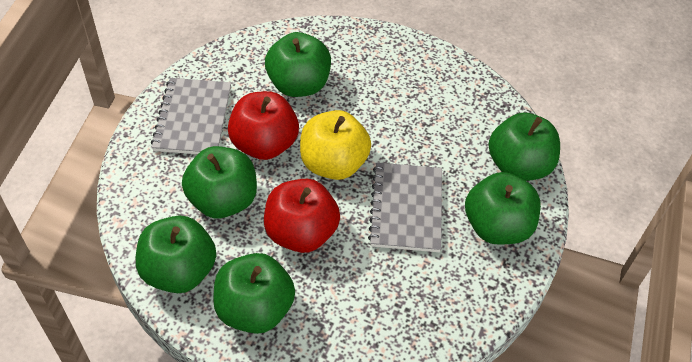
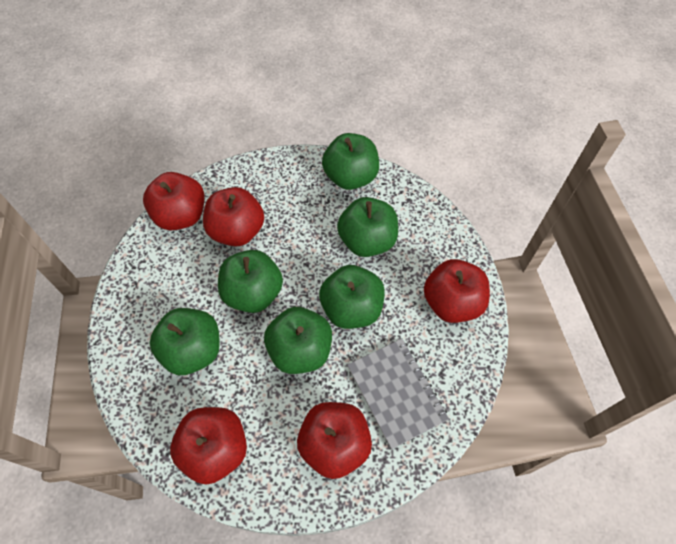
grey notebook: 2 -> 1
red apple: 2 -> 5
yellow apple: 1 -> 0

